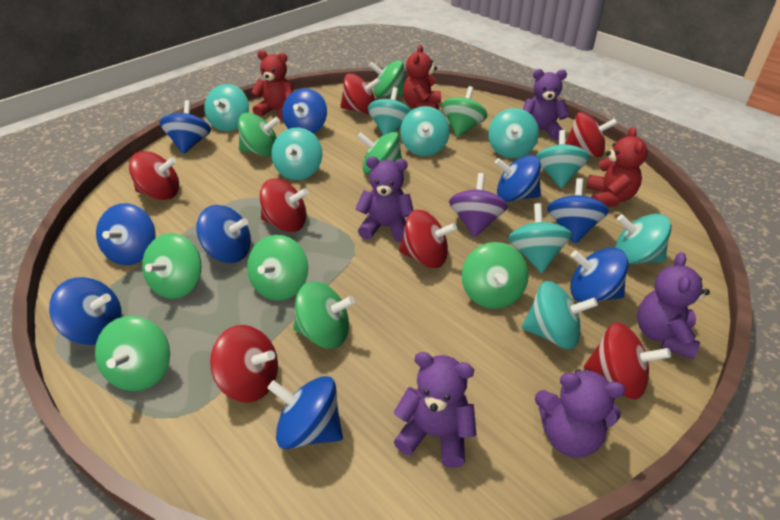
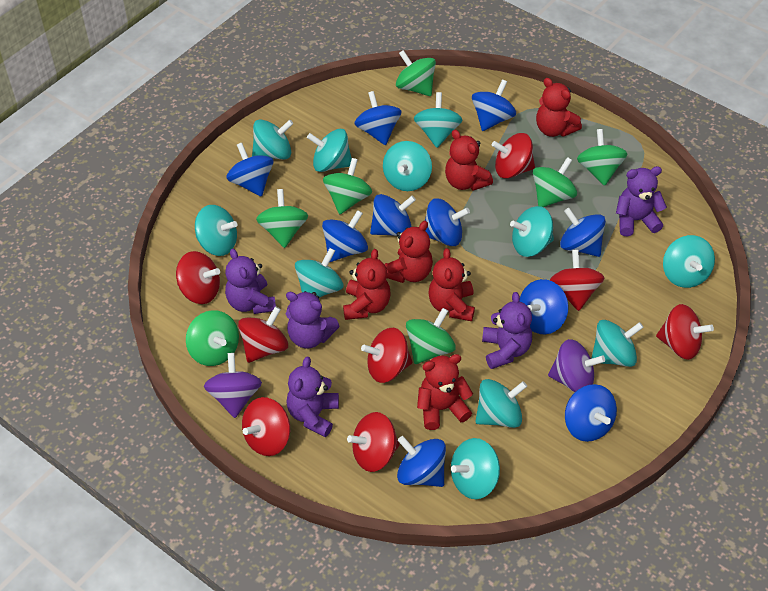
blue spinning top: 9 -> 10
green spinning top: 9 -> 7
purple spinning top: 1 -> 2
red spinning top: 7 -> 8
red teddy bear: 3 -> 6
turquoise spinning top: 9 -> 11

